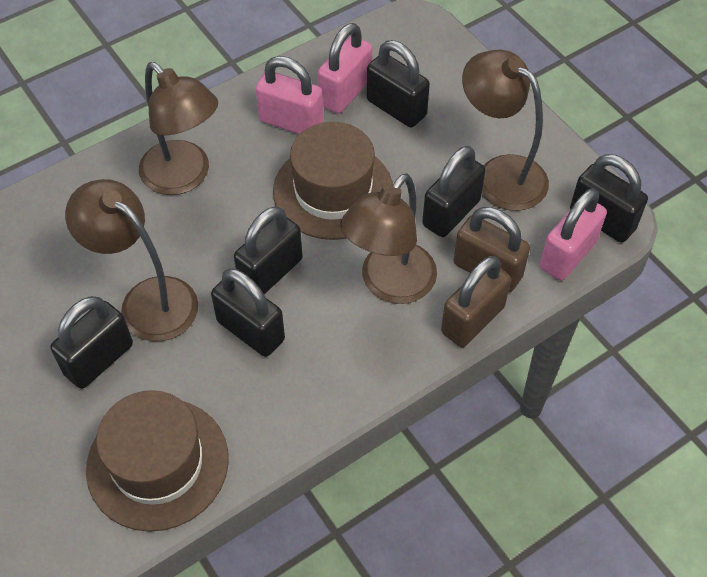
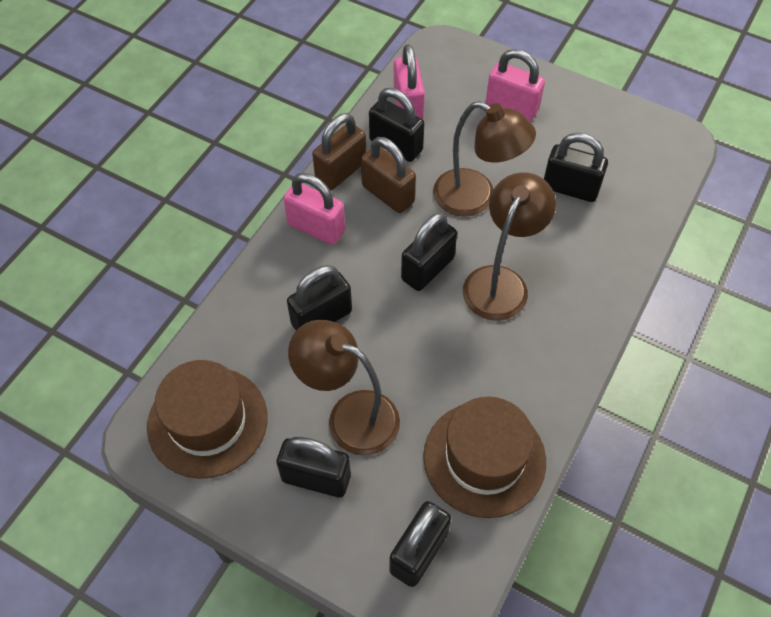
brown lamp: 4 -> 3

